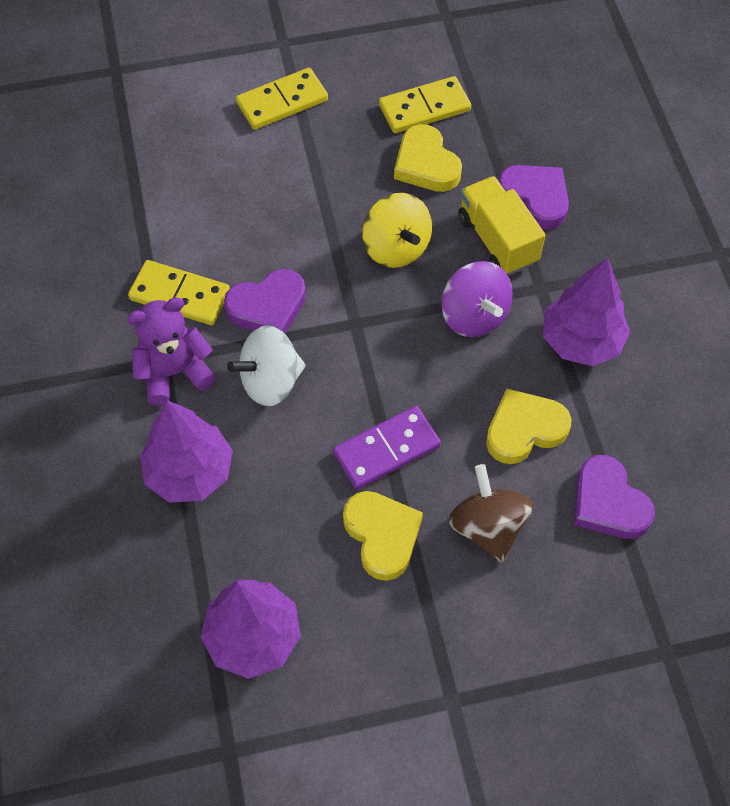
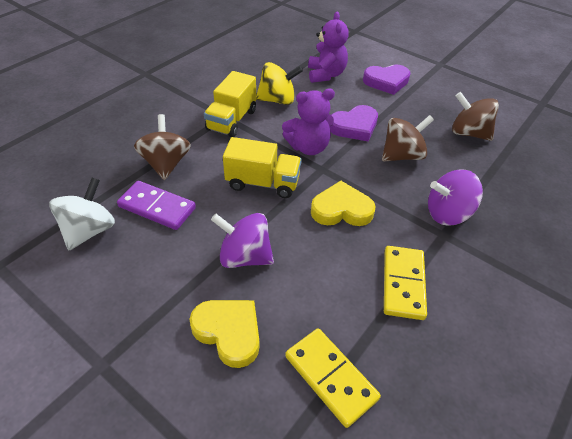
brown spinning top: 1 -> 3
purple heart: 3 -> 2
purple spinning top: 1 -> 2
purple teddy bear: 1 -> 2
purple tree: 3 -> 0
yellow domino: 3 -> 2
yellow heart: 3 -> 2
yellow truck: 1 -> 2

